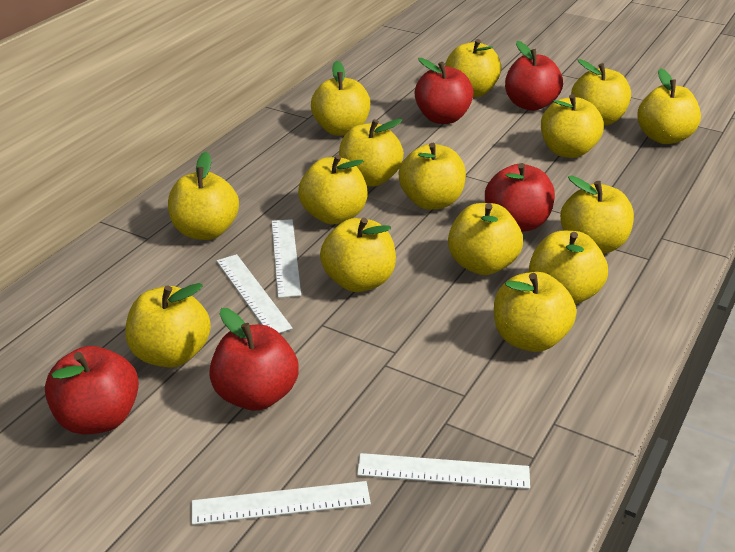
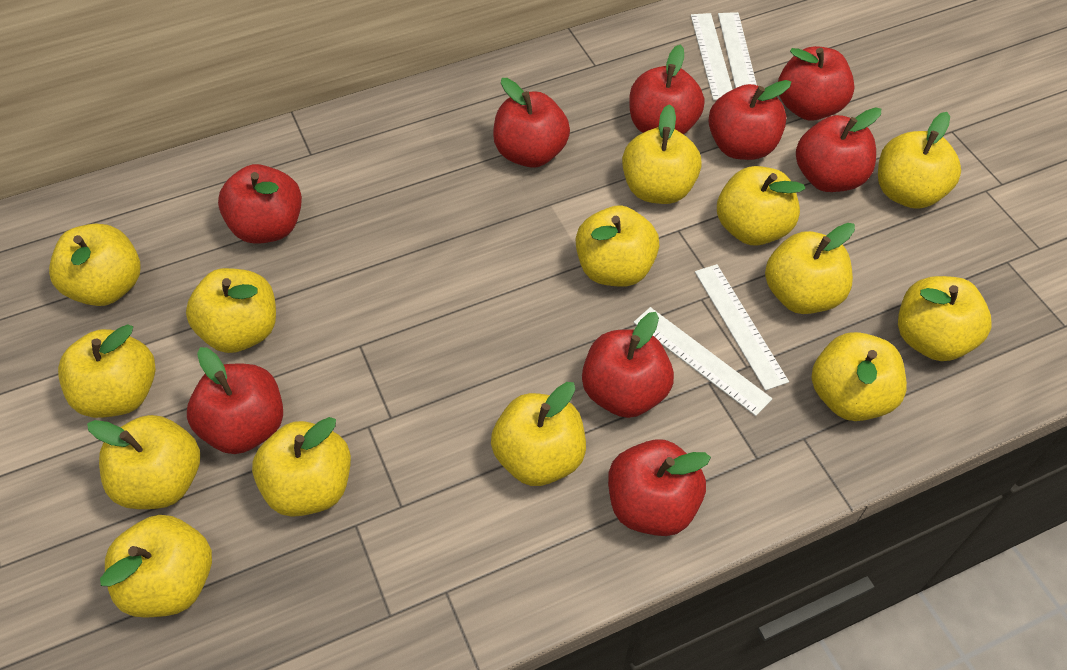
red apple: 5 -> 9
yellow apple: 15 -> 14

